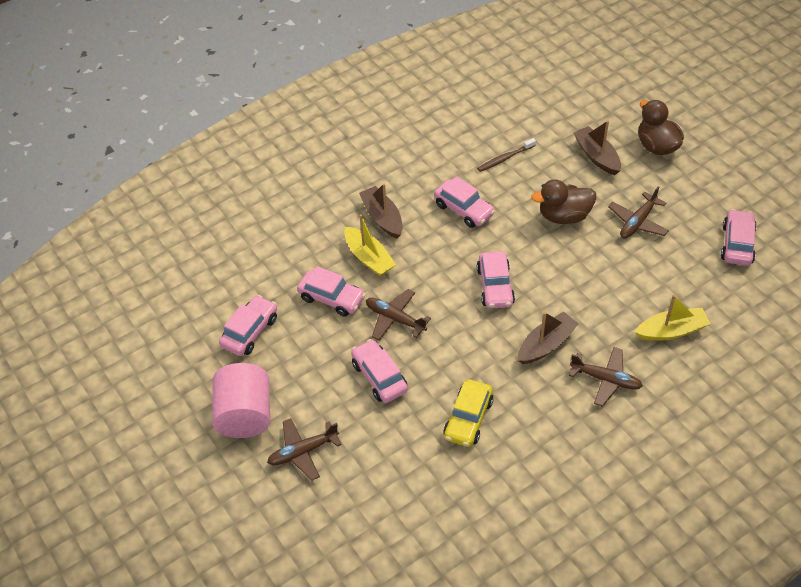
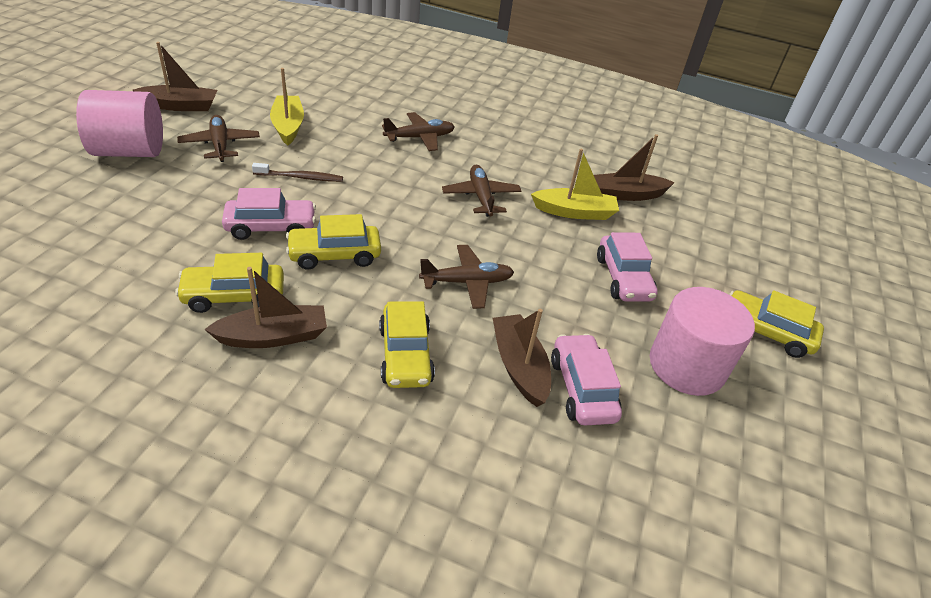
brown boat: 3 -> 4
brown duck: 2 -> 0
pink car: 6 -> 3
pink cylinder: 1 -> 2
yellow car: 1 -> 4

